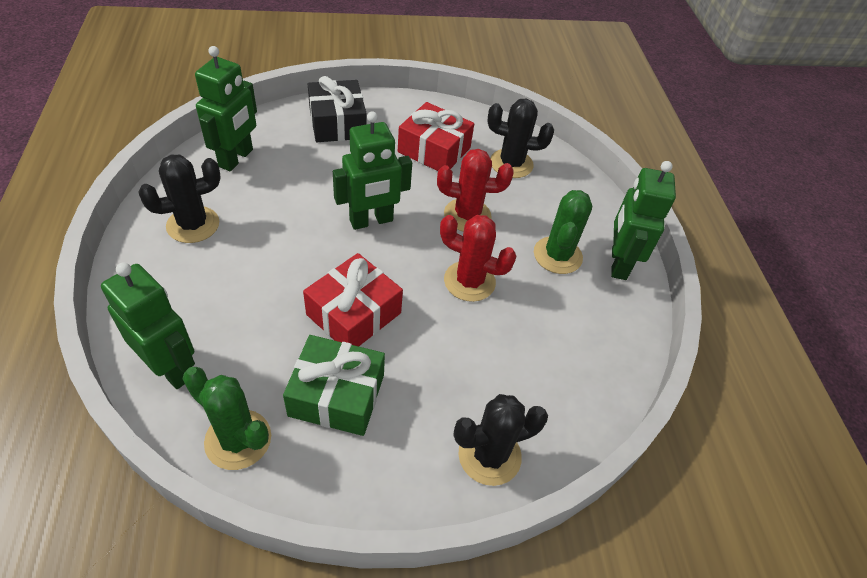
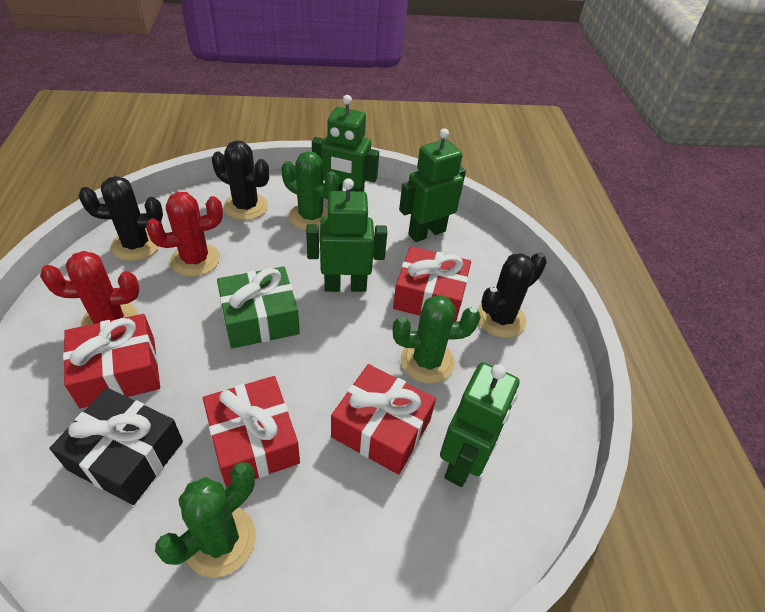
green cactus: 2 -> 3
red gift: 2 -> 4

